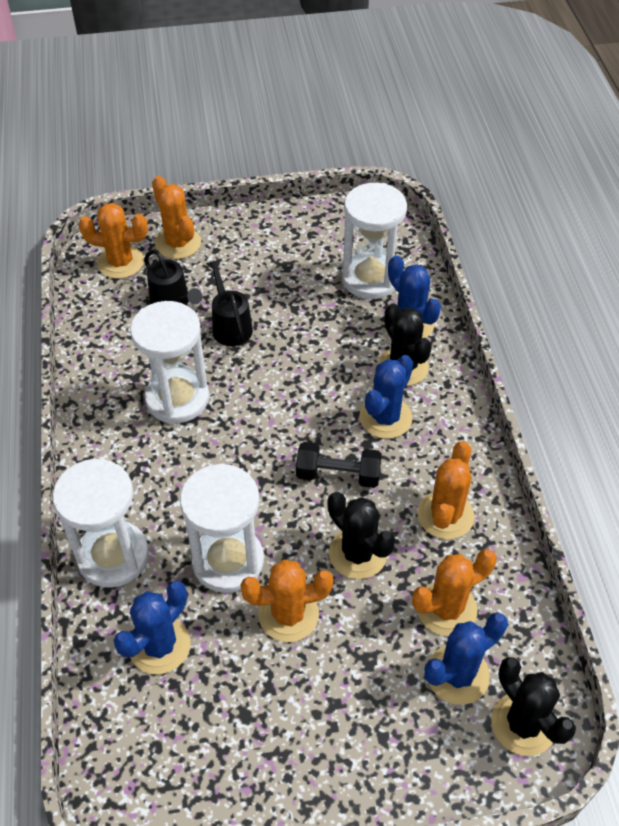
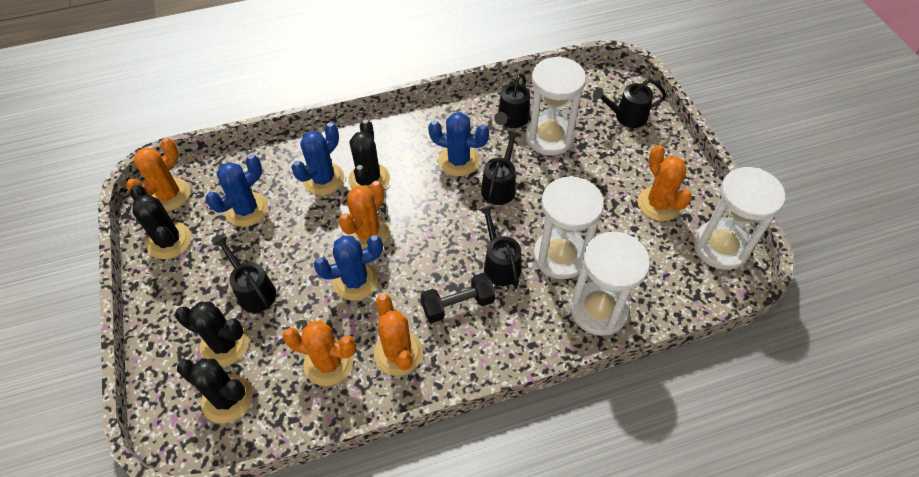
black cactus: 3 -> 4
black watering can: 2 -> 5

